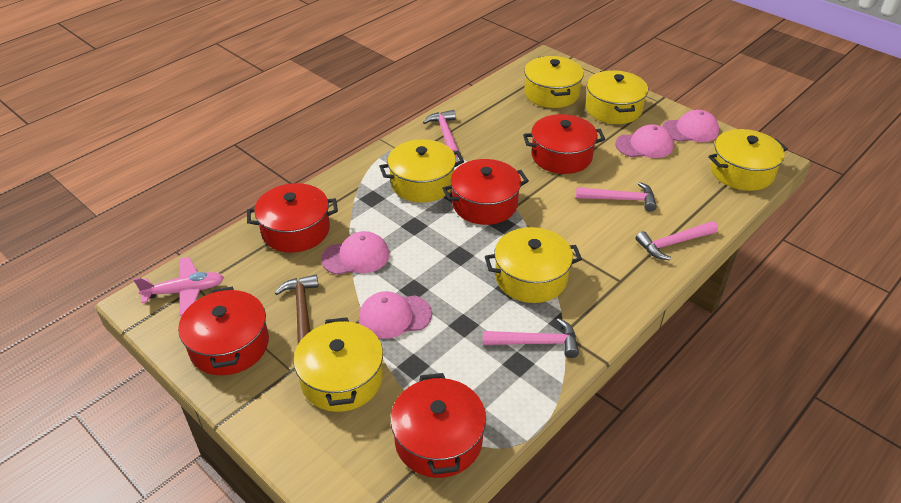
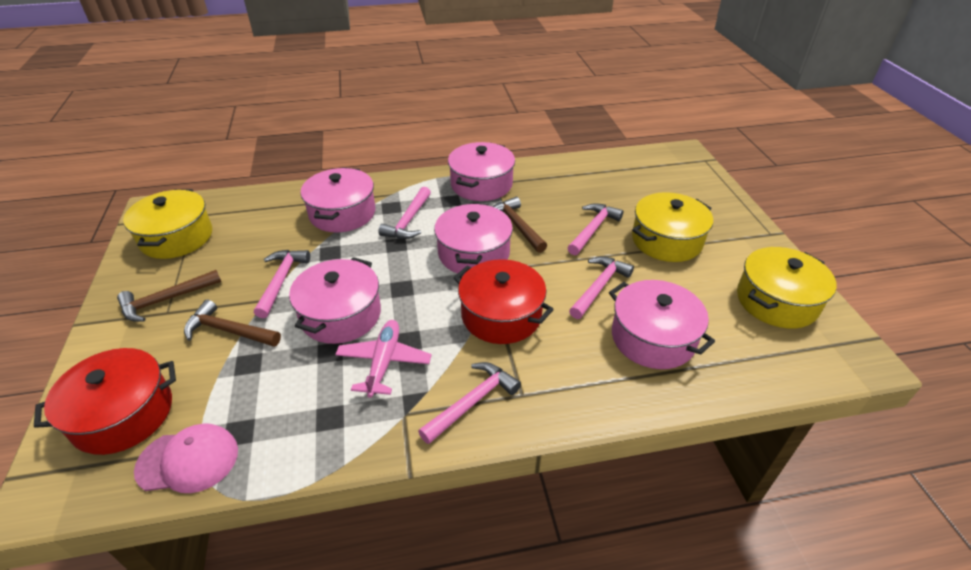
brown hammer: 1 -> 3
pink cap: 4 -> 1
pink hammer: 4 -> 5
pink pot: 0 -> 5
red pot: 5 -> 2
yellow pot: 6 -> 3

